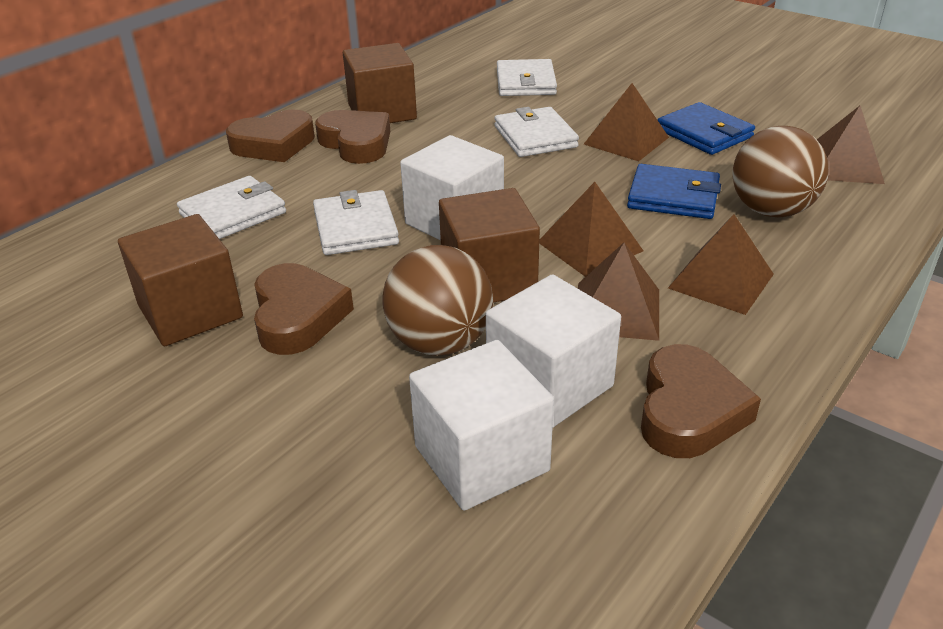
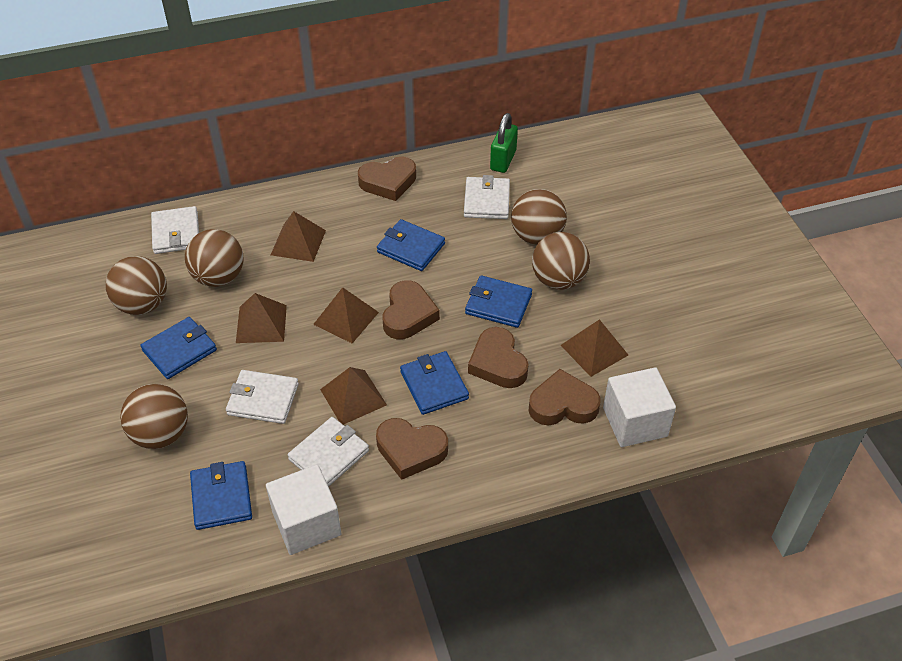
blue wallet: 2 -> 5
brown ball: 2 -> 5
brown cube: 3 -> 0
brown heart: 4 -> 5
green padlock: 0 -> 1
white cube: 3 -> 2

